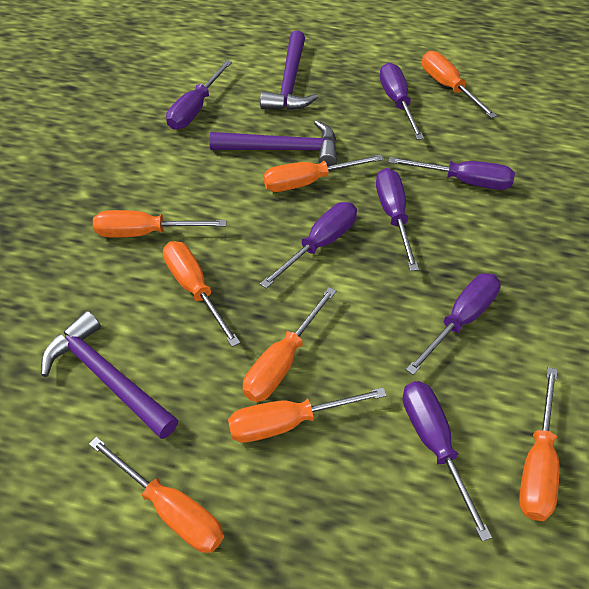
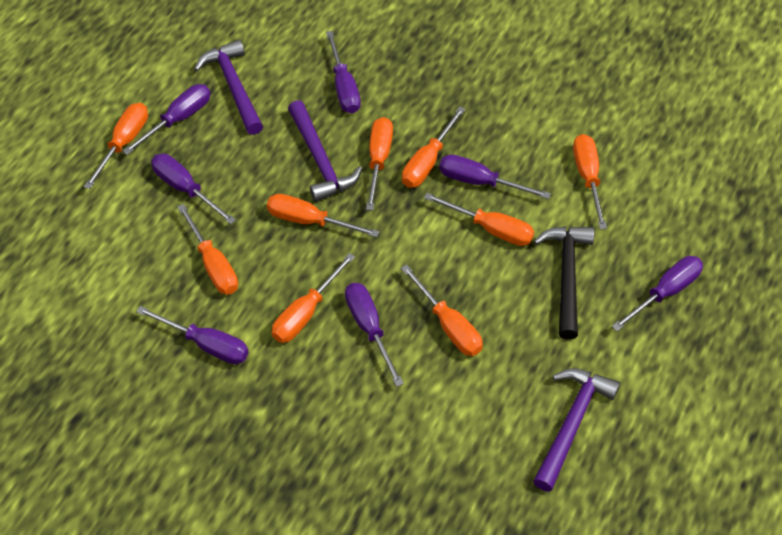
black hammer: 0 -> 1
orange screwdriver: 8 -> 9

